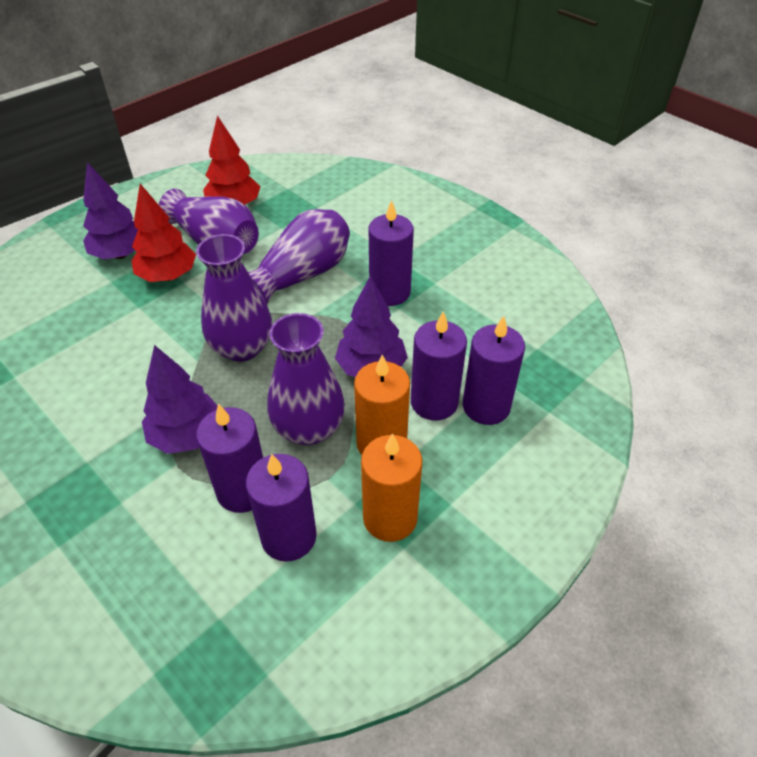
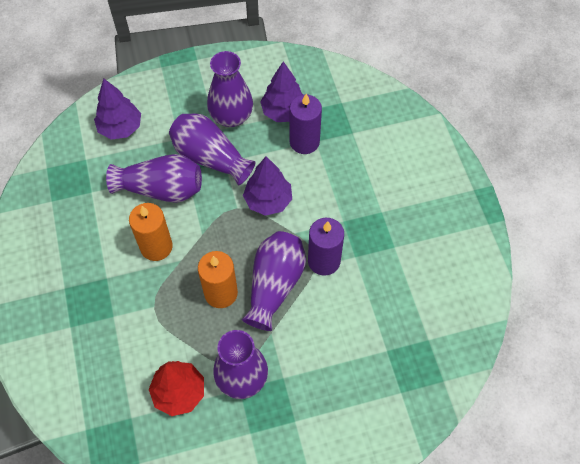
purple candle: 5 -> 2
purple vase: 4 -> 5
red tree: 2 -> 1

